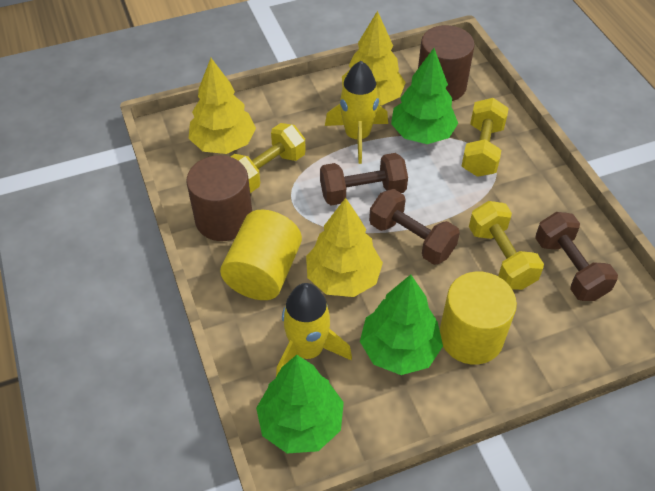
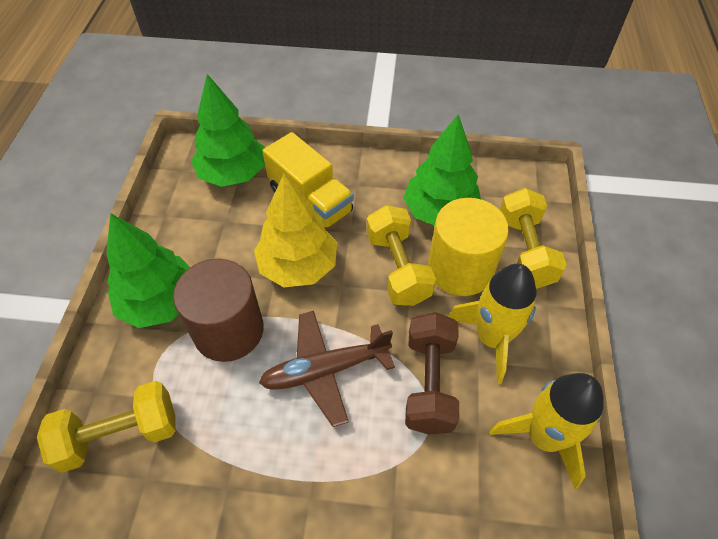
brown cylinder: 2 -> 1
brown dumbbell: 3 -> 1
brown plane: 0 -> 1
yellow cylinder: 2 -> 1
yellow tree: 3 -> 1
yellow truck: 0 -> 1

